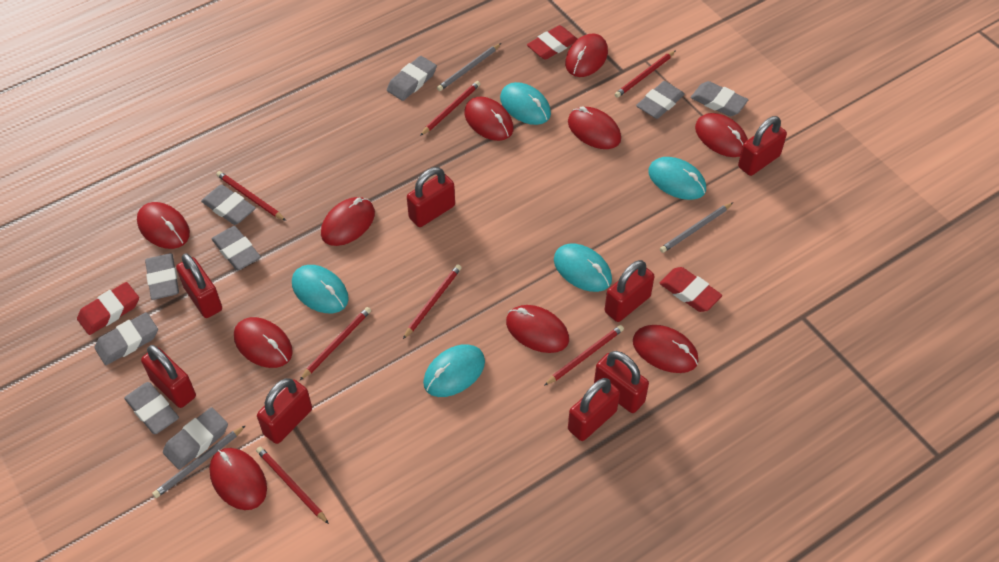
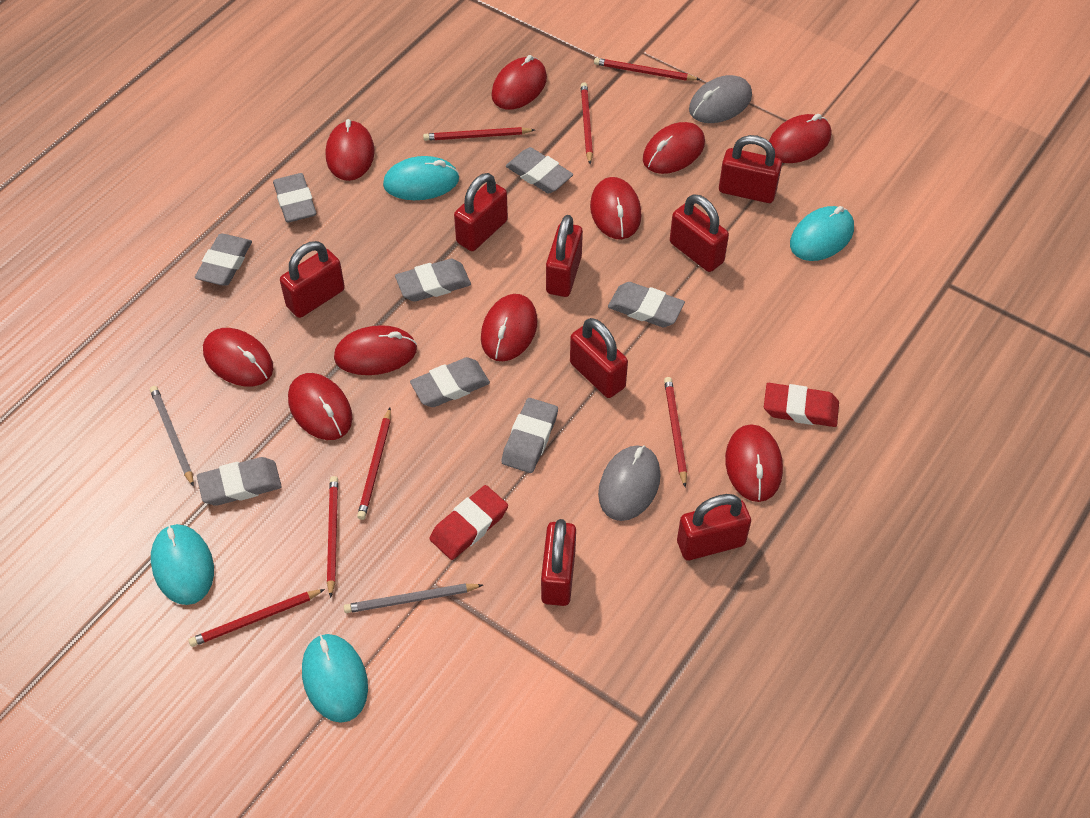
grey eraser: 9 -> 8
grey mouse: 0 -> 2
grey pencil: 3 -> 2
red eraser: 3 -> 2
turquoise mouse: 5 -> 4

